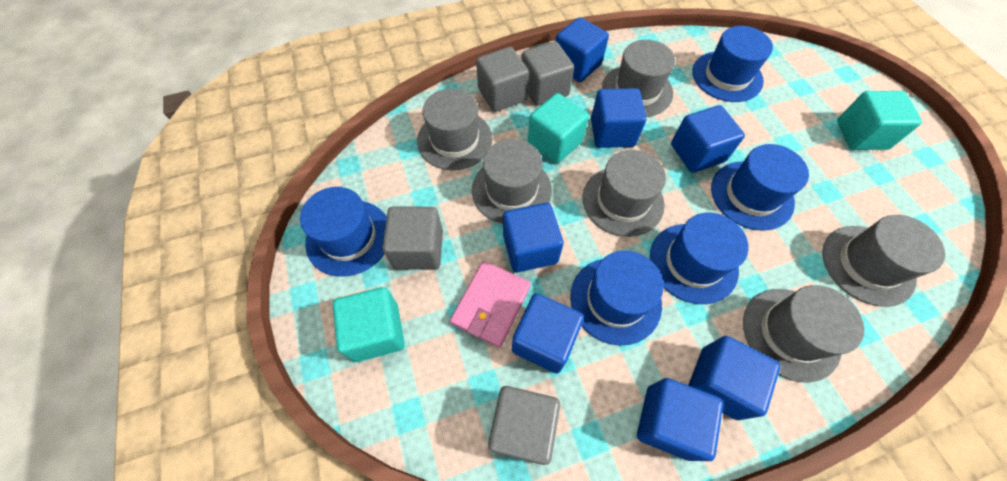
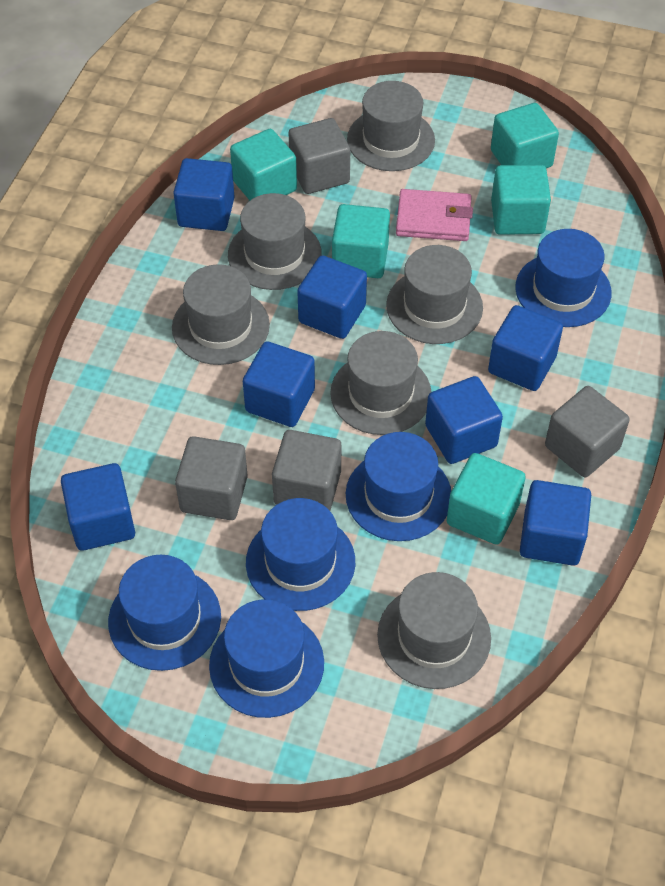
turquoise cube: 3 -> 5

